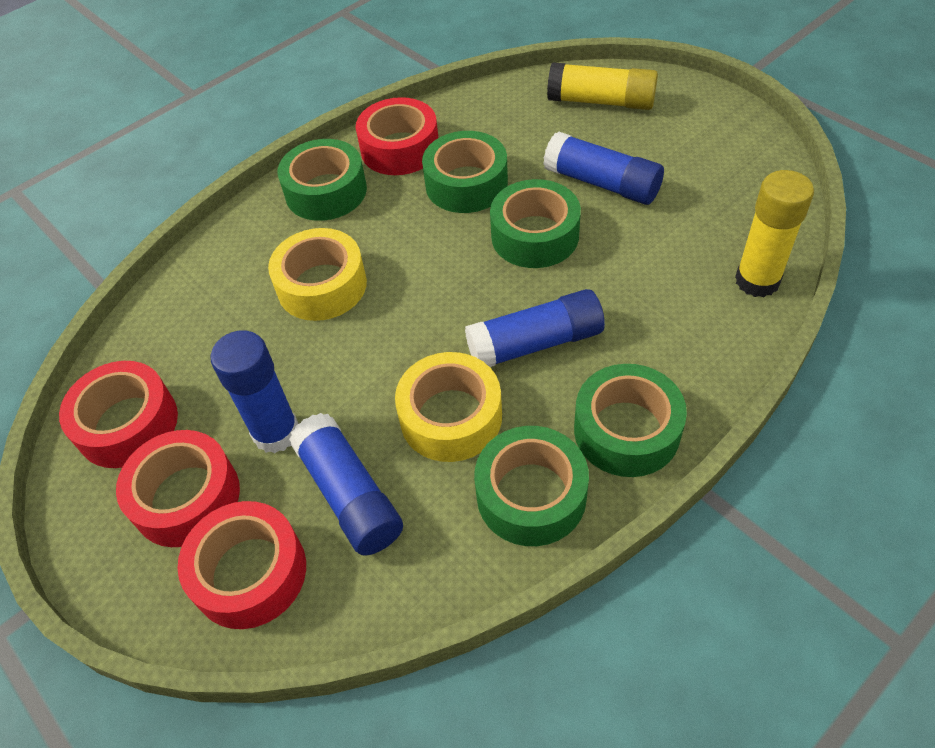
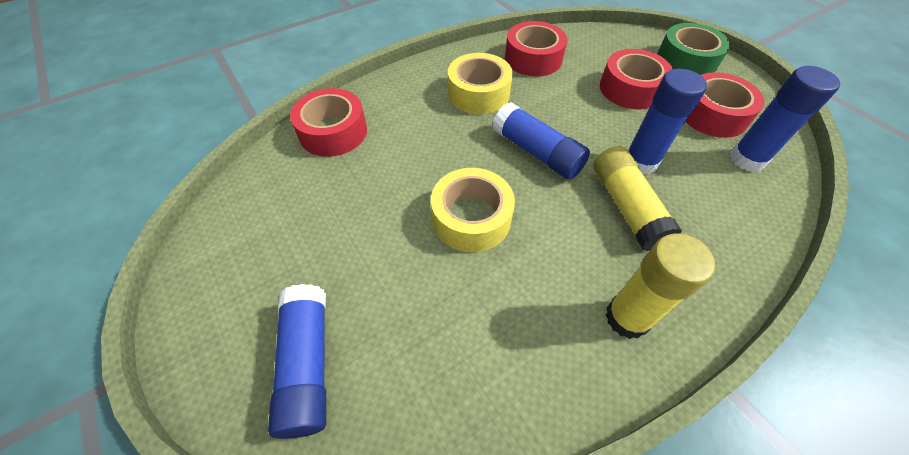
green tape: 5 -> 1

